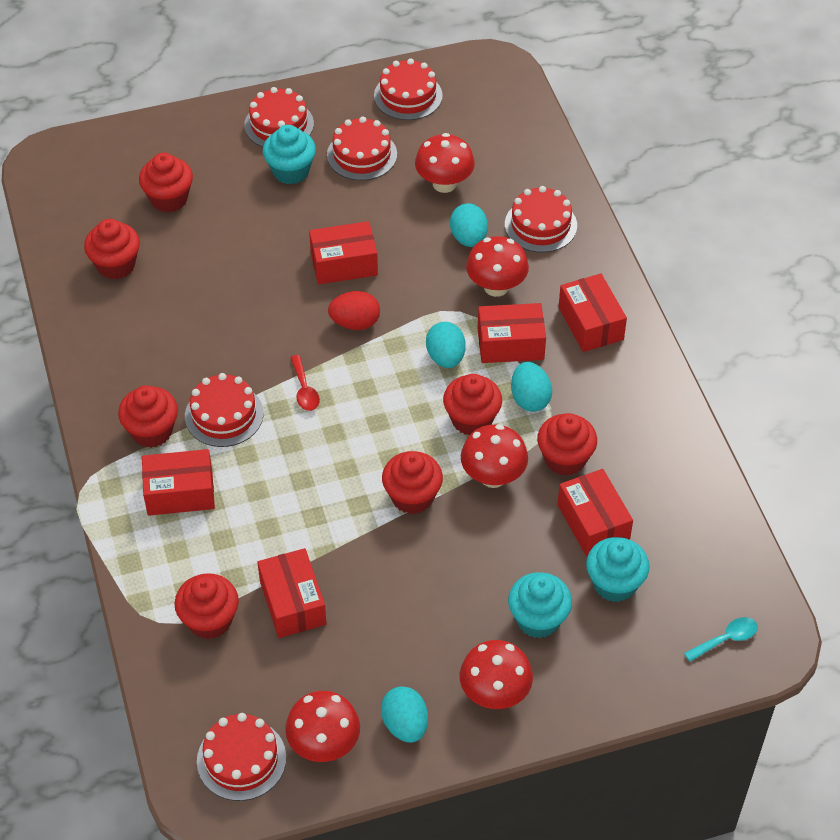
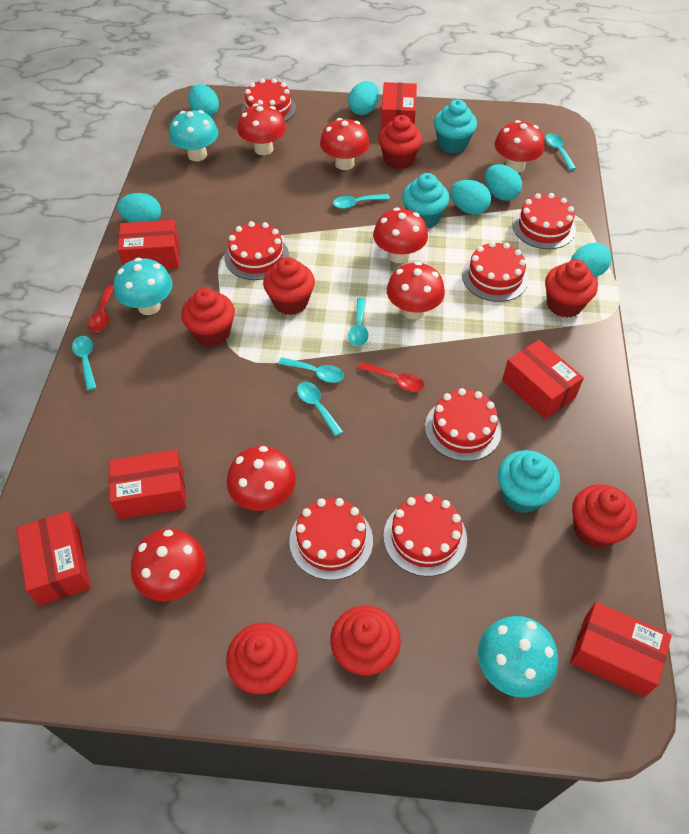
red cake: 6 -> 7
red egg: 1 -> 0
red mushroom: 5 -> 7
red spoon: 1 -> 2
turquoise egg: 4 -> 6
turquoise mushroom: 0 -> 3
turquoise spoon: 1 -> 6

